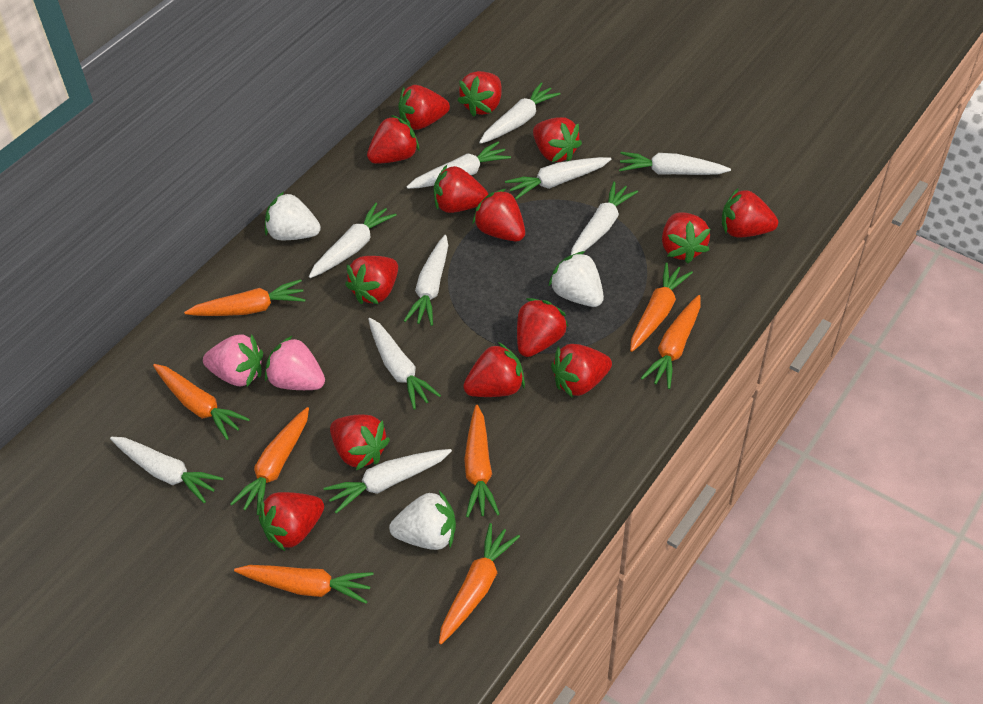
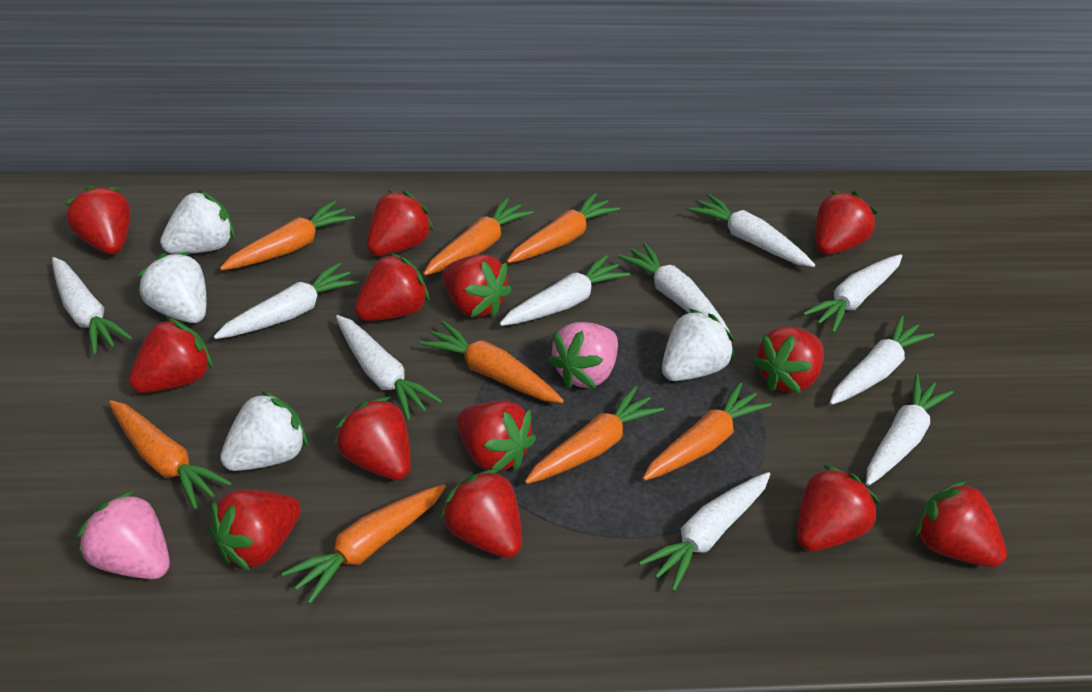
red strawberry: 14 -> 13
white strawberry: 3 -> 4

